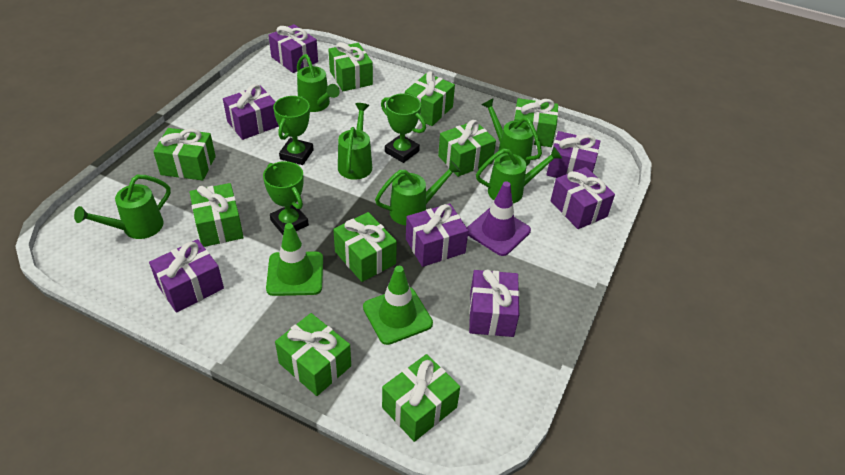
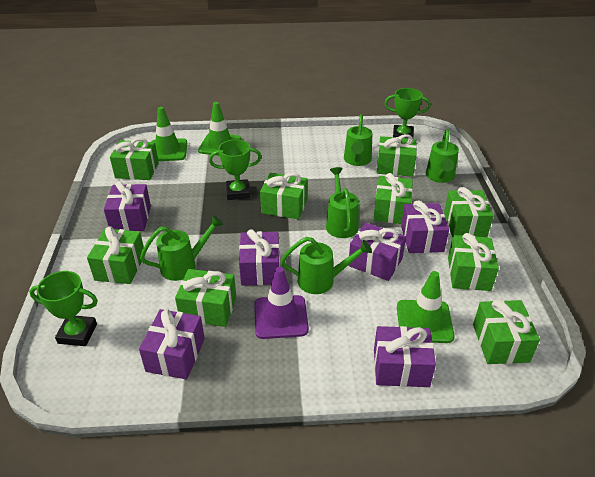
green traffic cone: 2 -> 3
green watering can: 6 -> 5
purple gift: 7 -> 6

